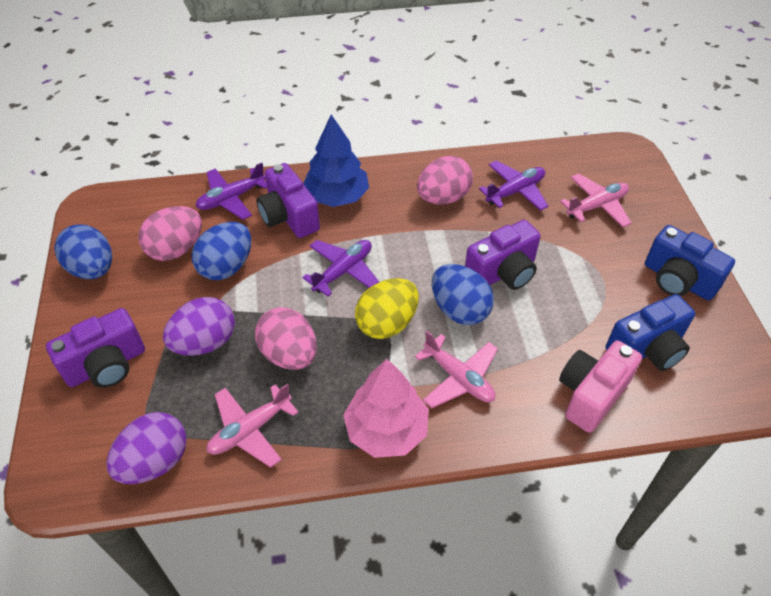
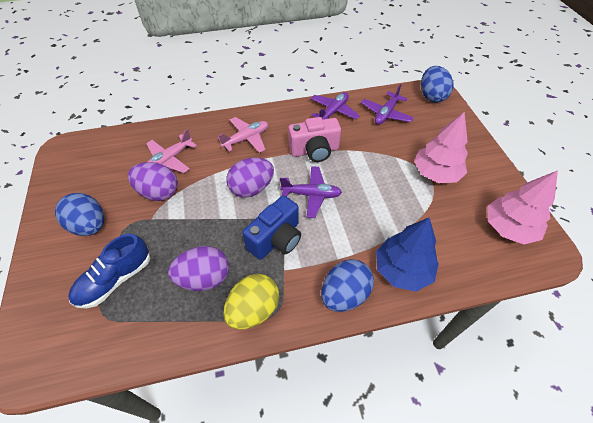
blue camera: 2 -> 1
blue shoe: 0 -> 1
pink egg: 3 -> 0
pink plane: 3 -> 2
pink tree: 1 -> 2
purple camera: 3 -> 0
purple egg: 2 -> 3

